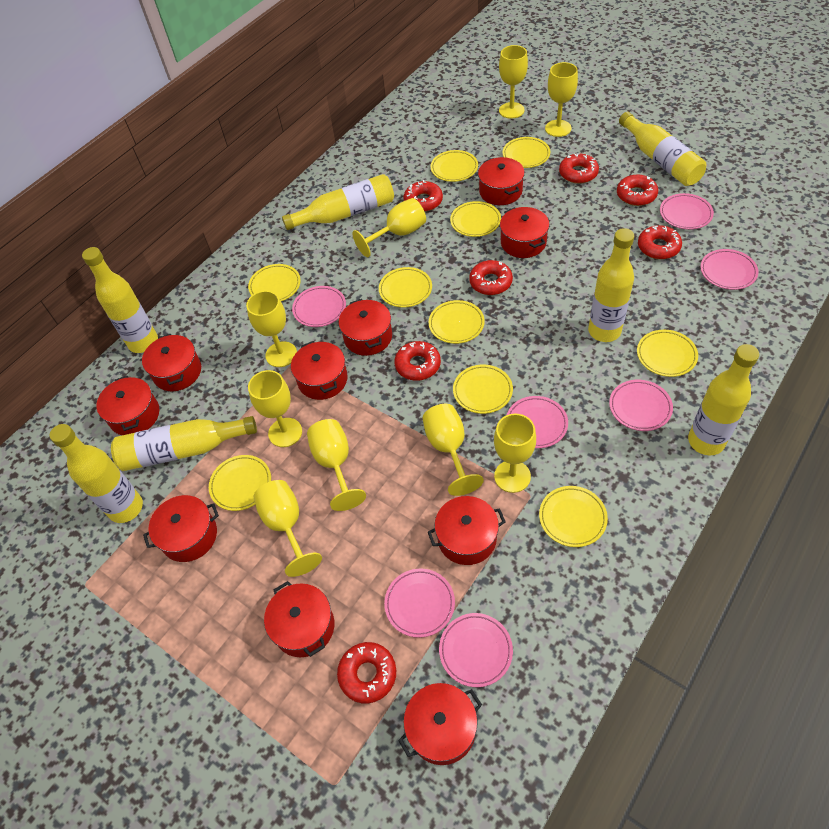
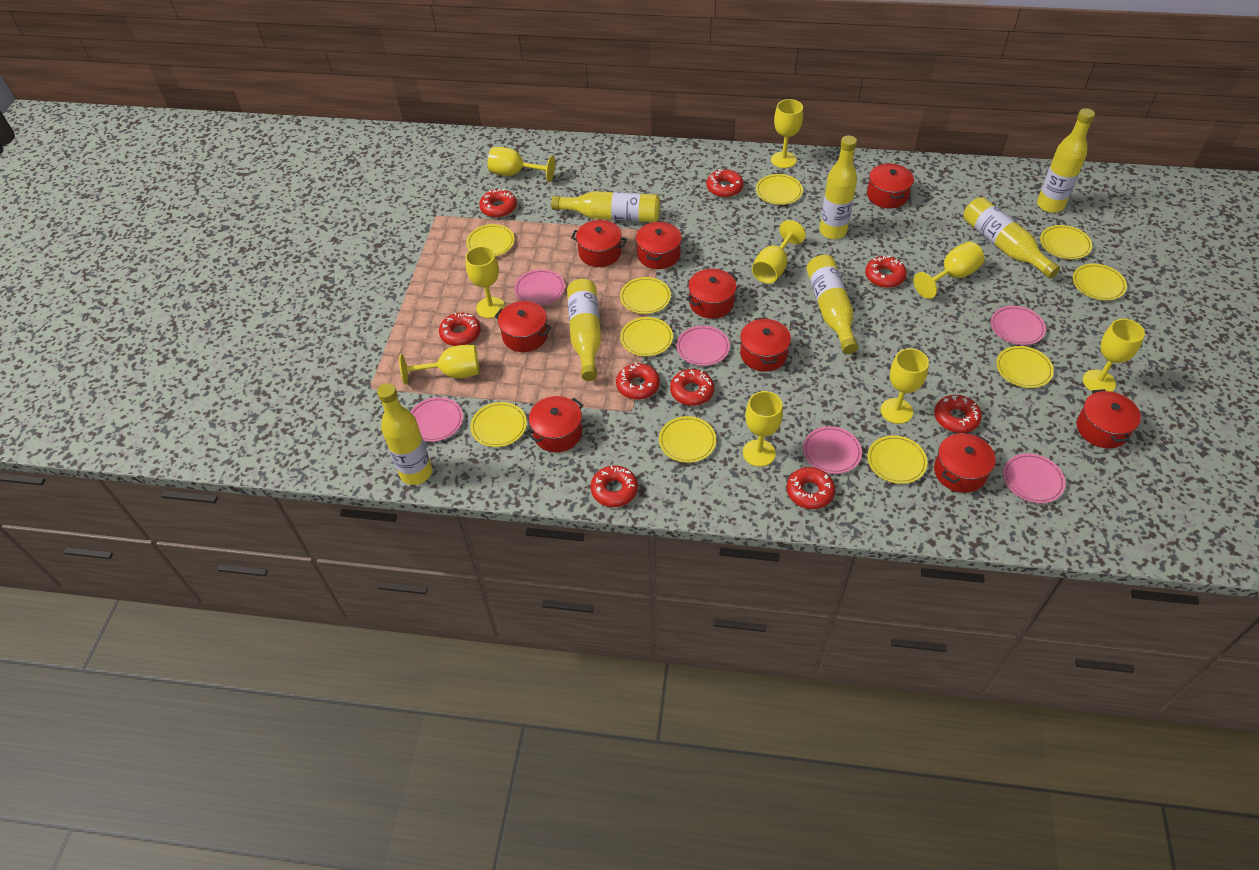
pink plate: 7 -> 6
red donut: 7 -> 9
red pot: 10 -> 9

